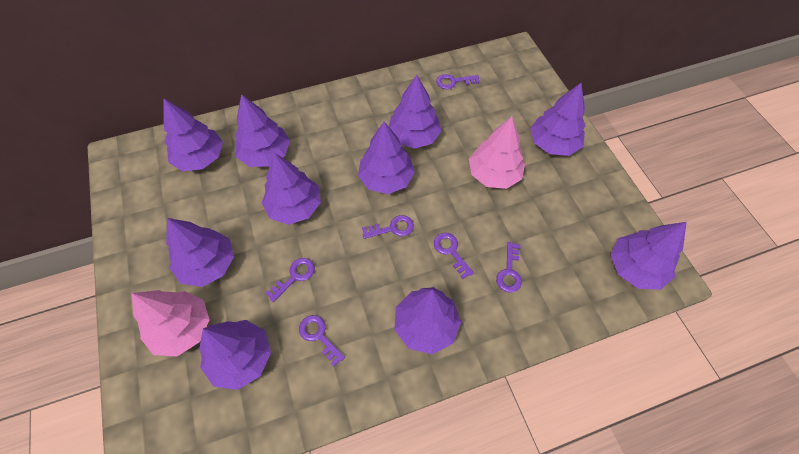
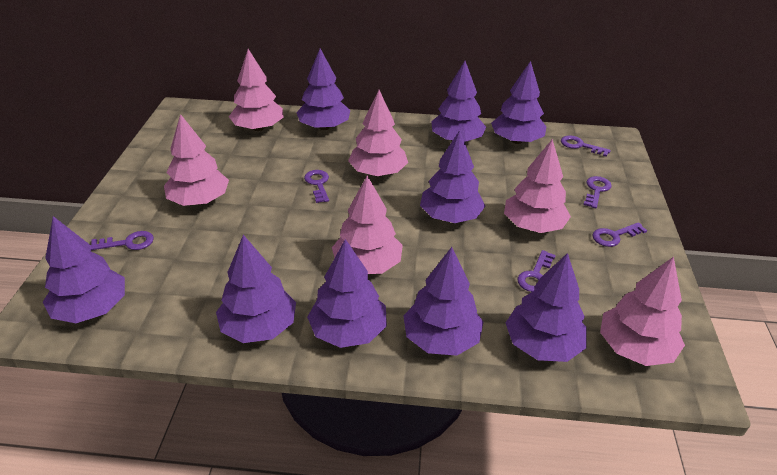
pink tree: 2 -> 6
purple tree: 10 -> 9

